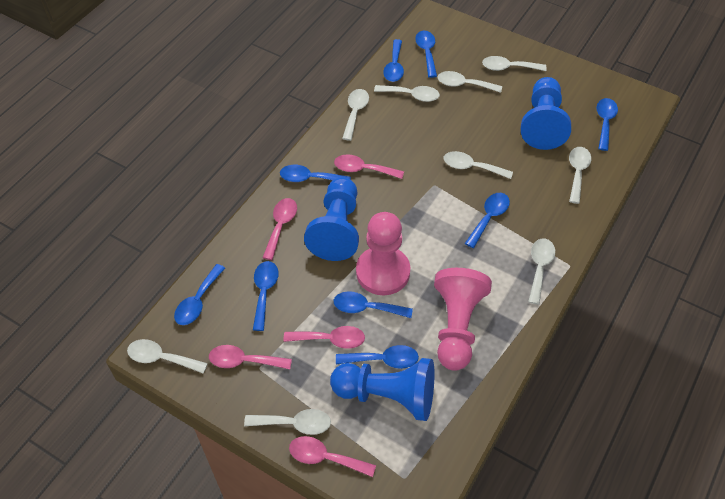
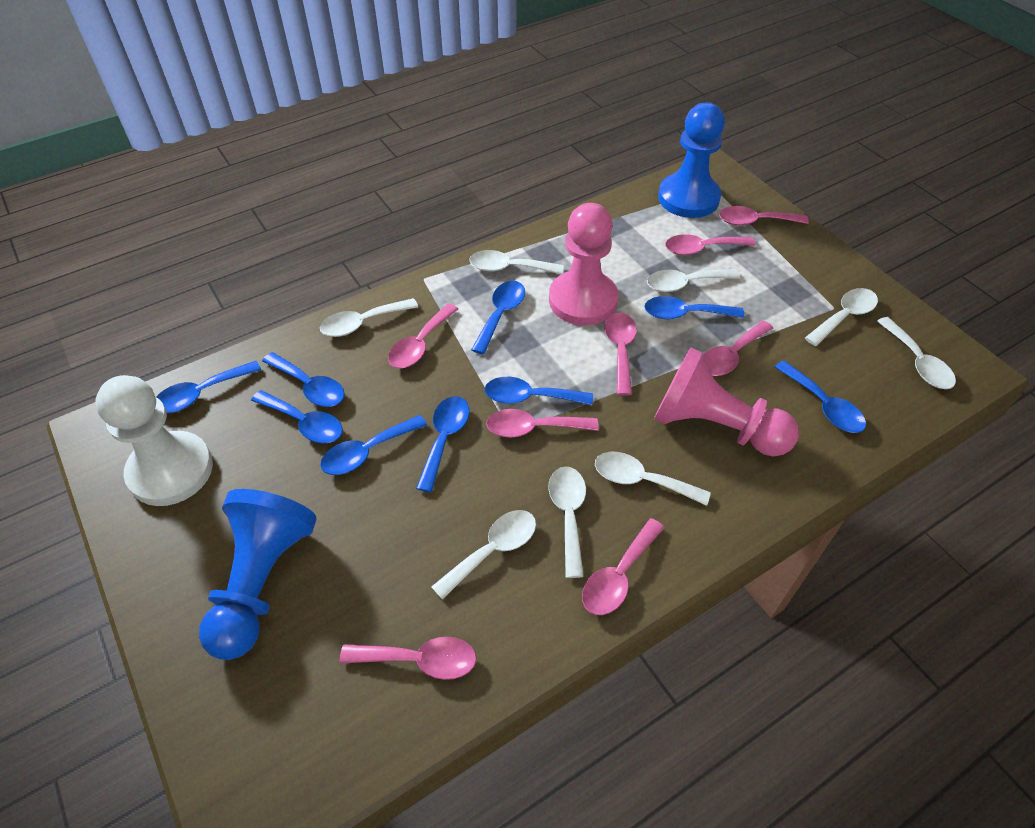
blue pawn: 3 -> 2
pink spoon: 5 -> 8
white pawn: 0 -> 1
white spoon: 9 -> 8

